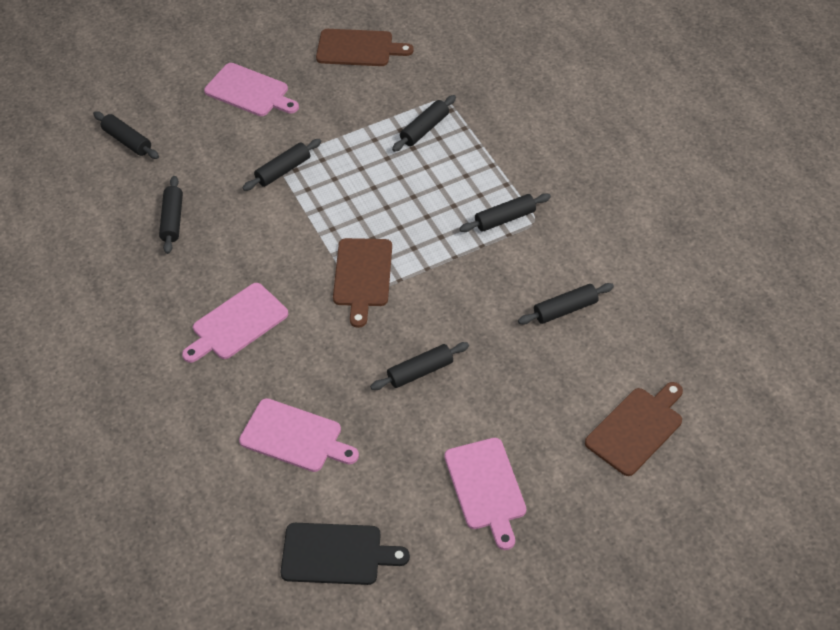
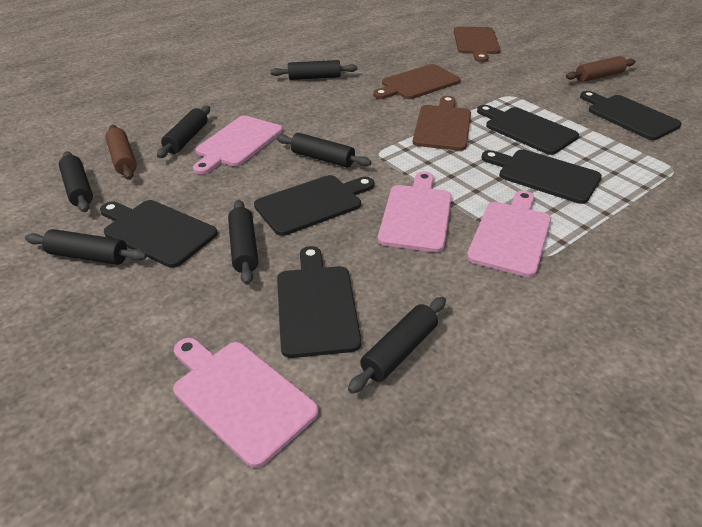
black cutting board: 1 -> 6
brown rolling pin: 0 -> 2

